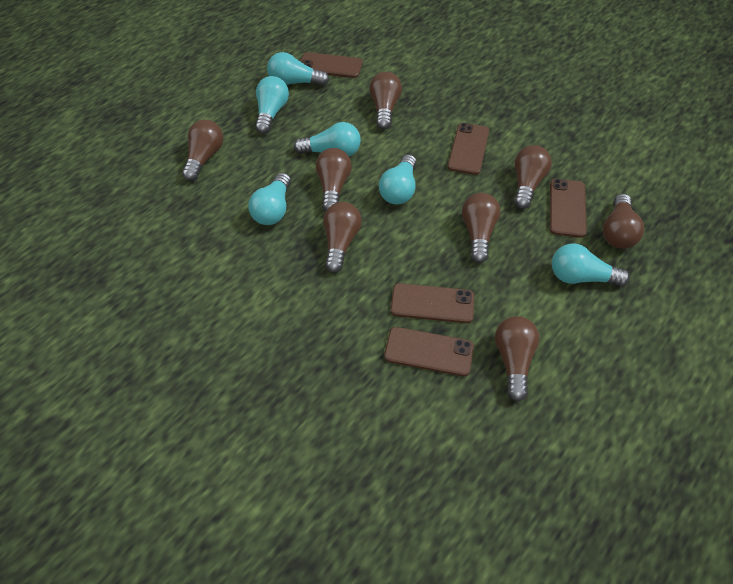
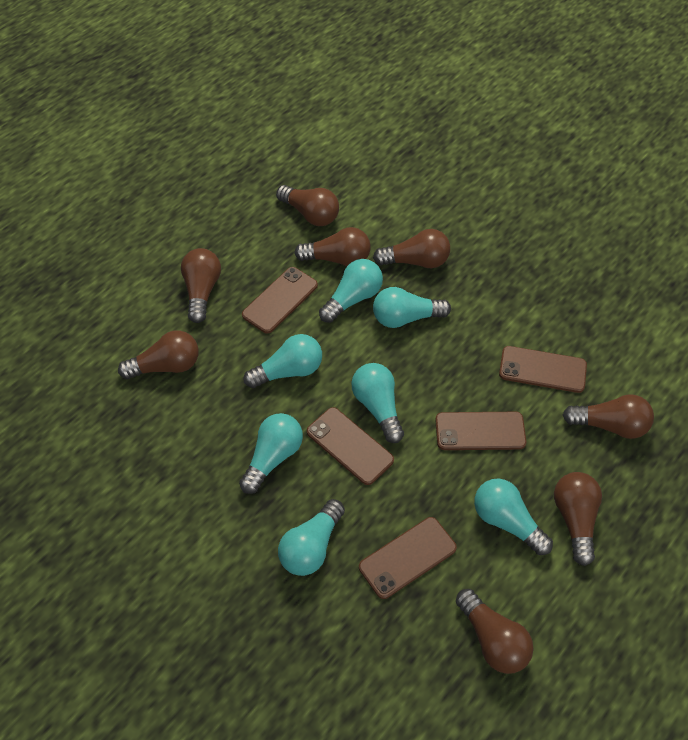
turquoise light bulb: 6 -> 7

